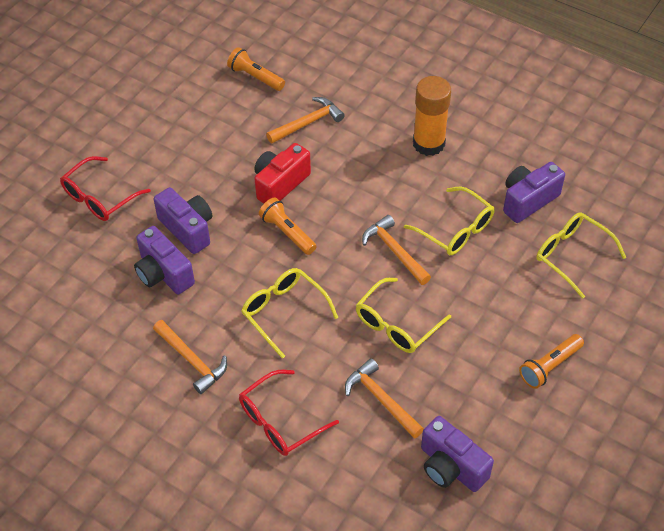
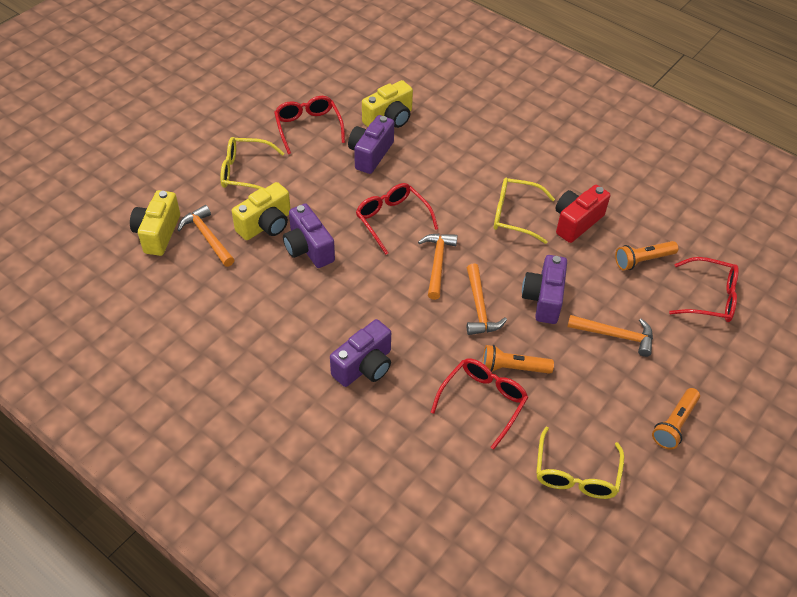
orange glue stick: 1 -> 0
red glasses: 2 -> 4
yellow camera: 0 -> 3
yellow glasses: 4 -> 3

